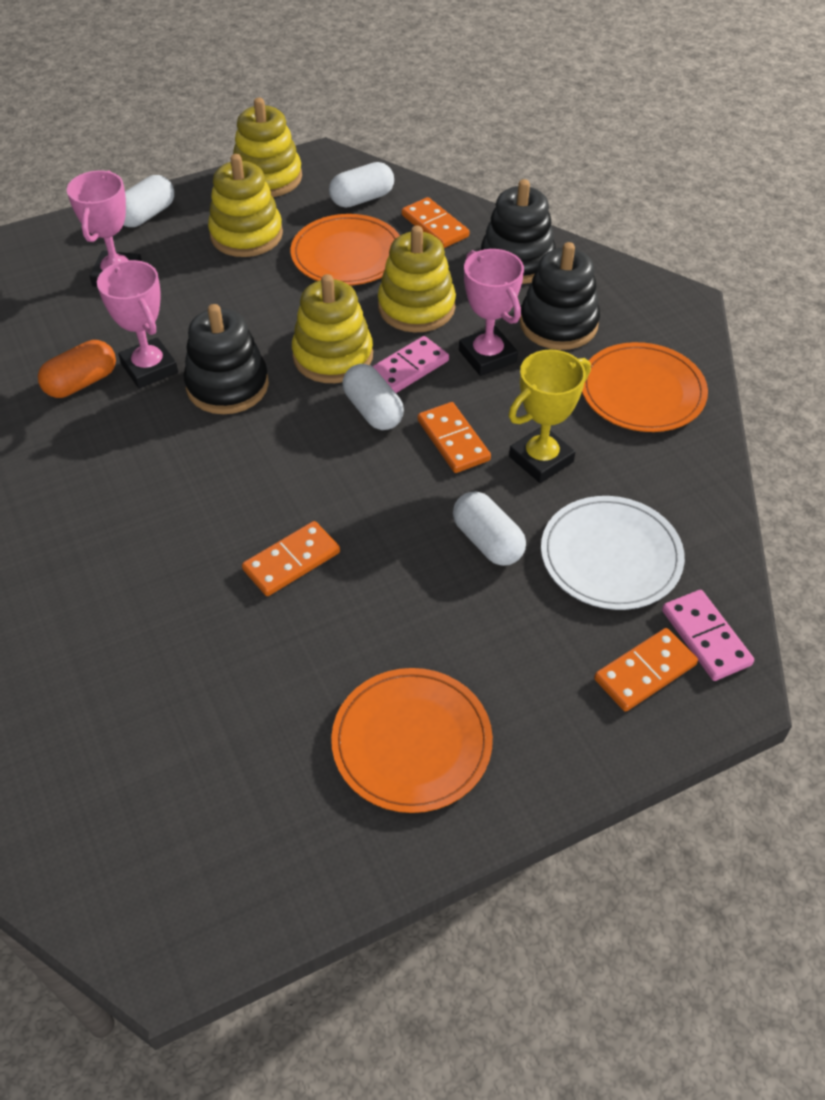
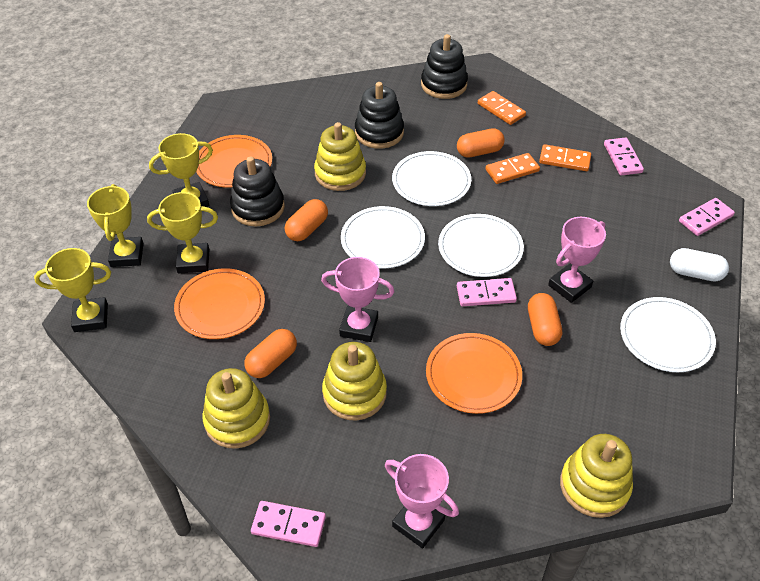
orange capsule: 1 -> 4
orange domino: 4 -> 3
pink domino: 2 -> 4
white capsule: 4 -> 1
white plate: 1 -> 4
yellow trophy: 1 -> 4

